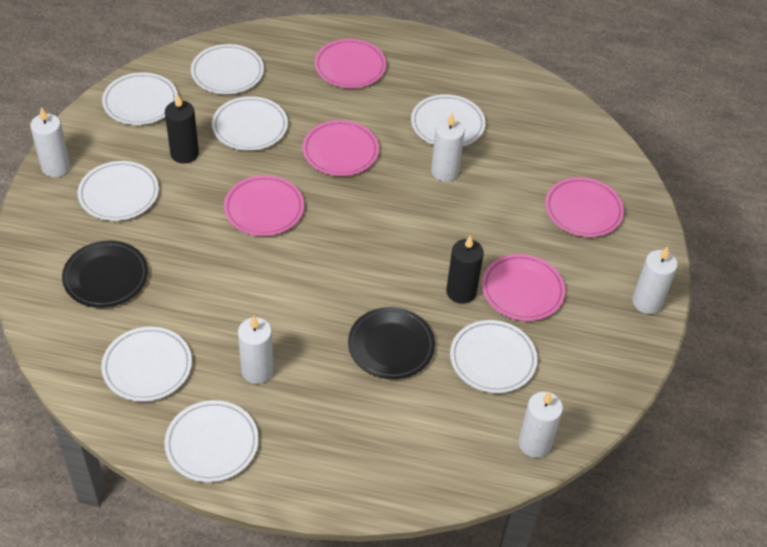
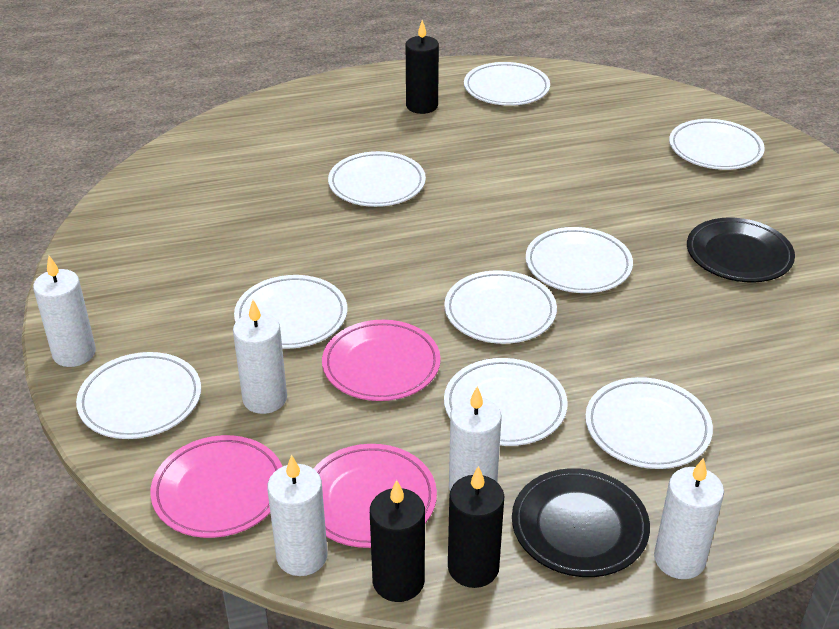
black candle: 2 -> 3
pink plate: 5 -> 3
white plate: 8 -> 9

